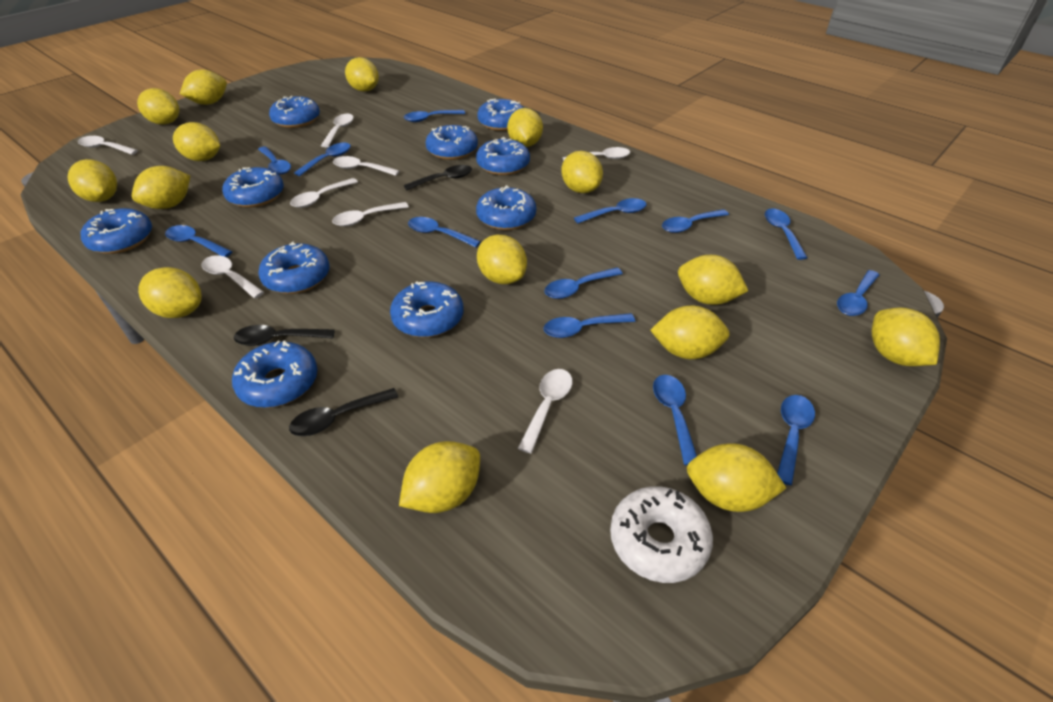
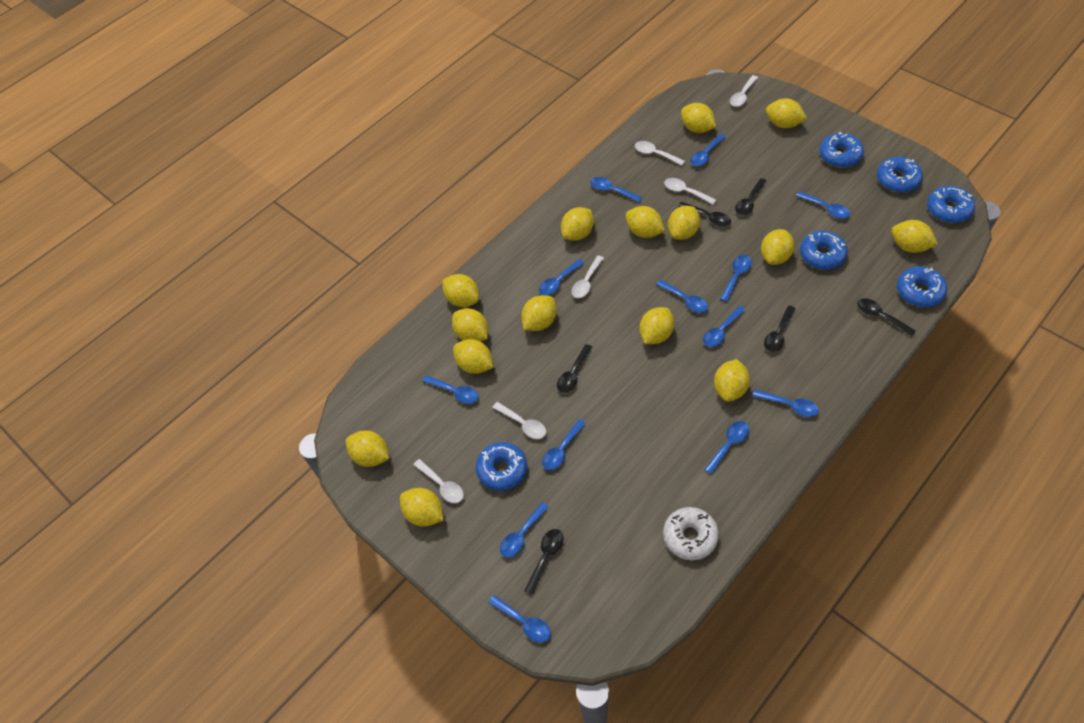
black spoon: 3 -> 6
blue donut: 10 -> 6
white spoon: 8 -> 6

